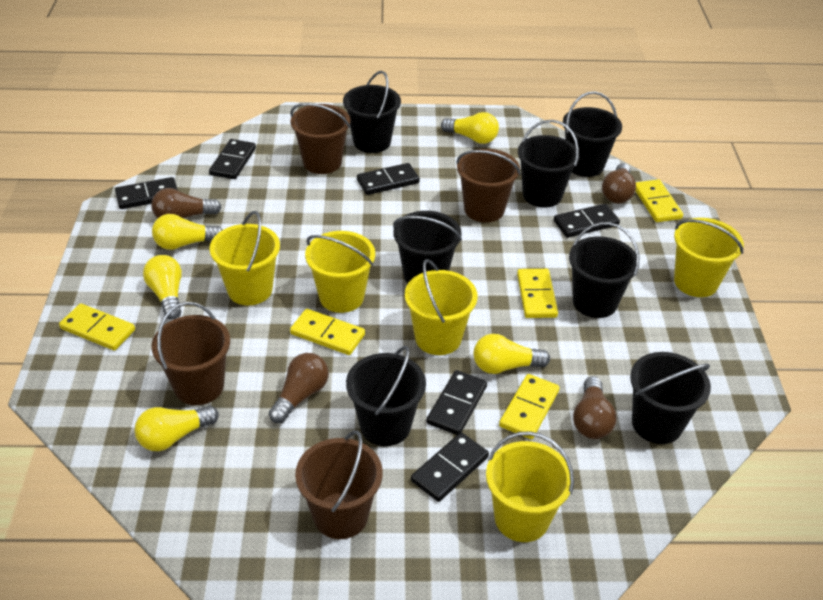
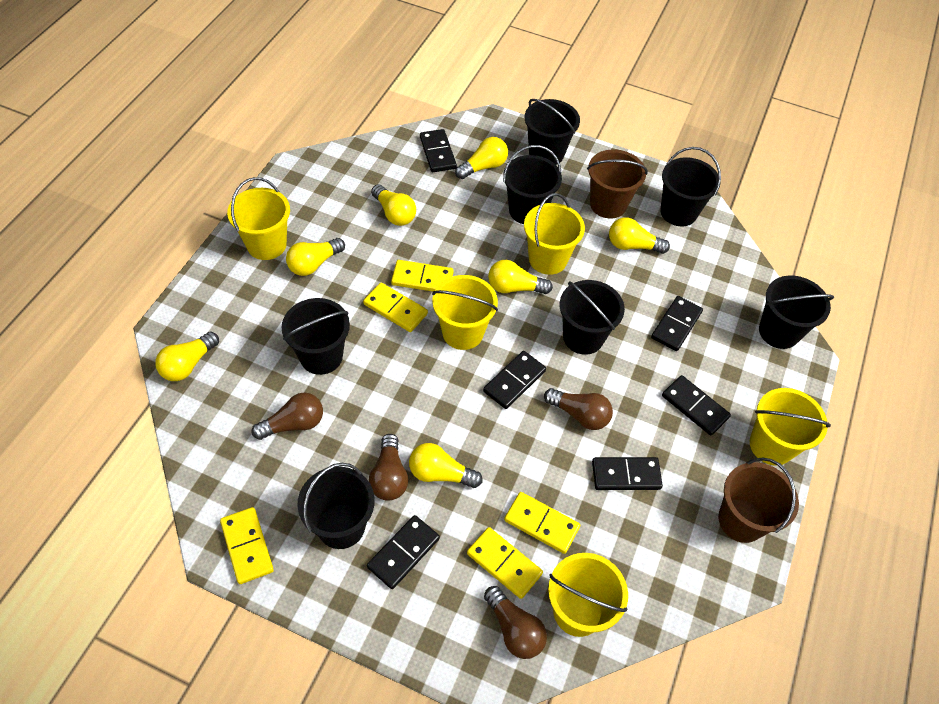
brown bucket: 4 -> 2
yellow light bulb: 5 -> 7

